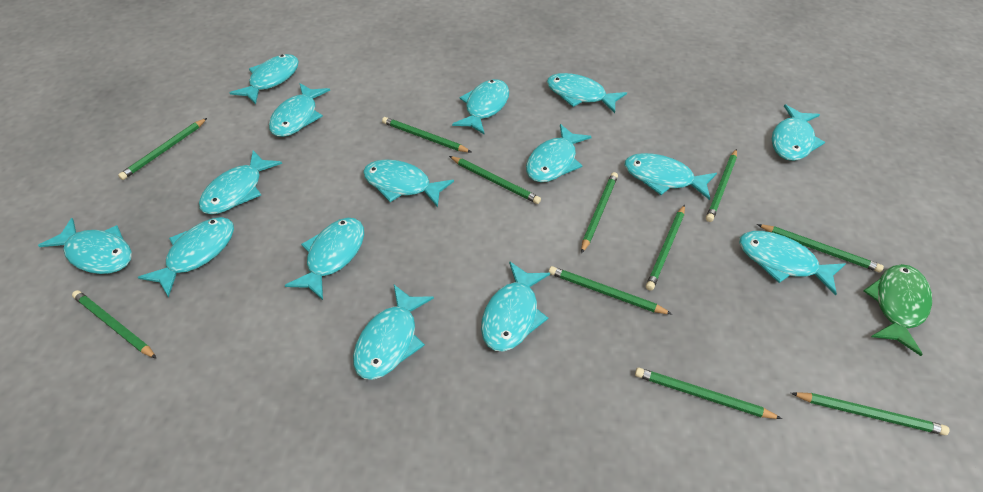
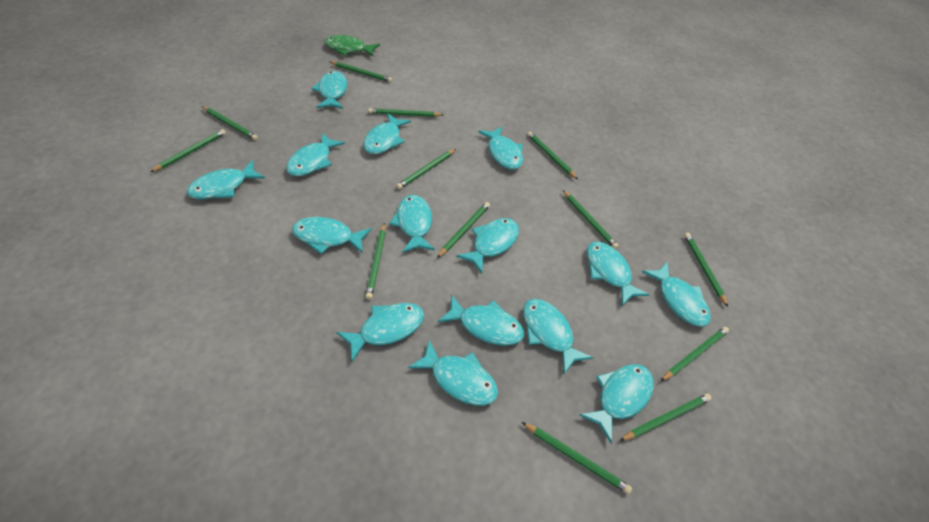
green pencil: 11 -> 13

